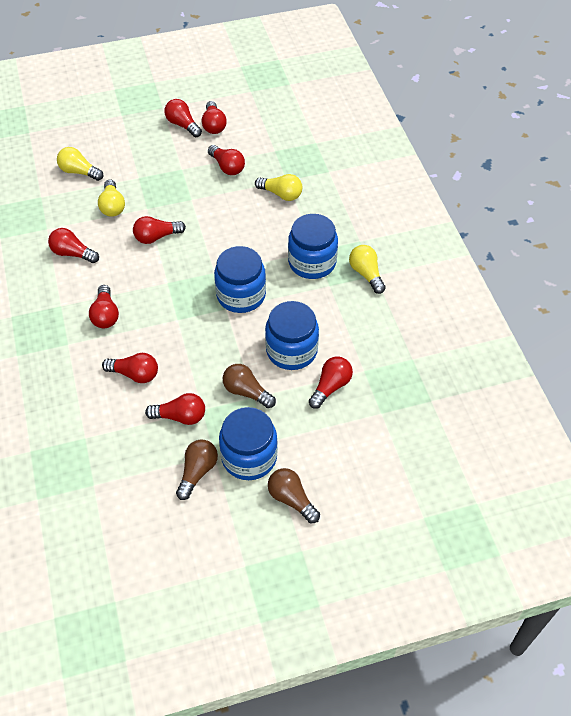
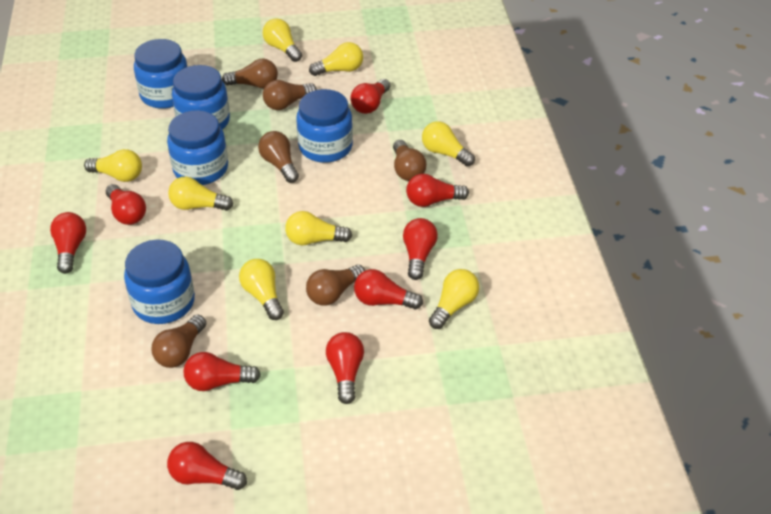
blue jar: 4 -> 5
brown light bulb: 3 -> 6
yellow light bulb: 4 -> 8

